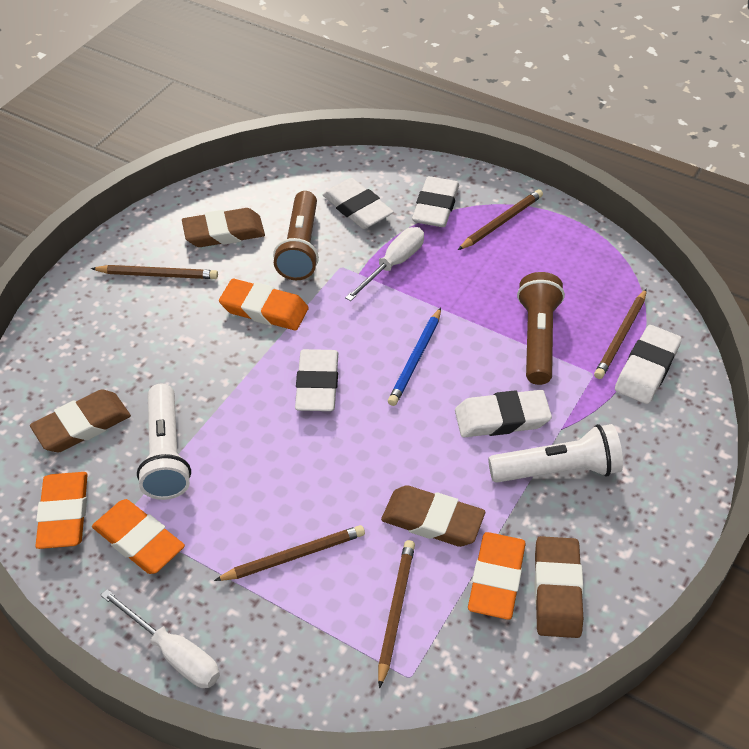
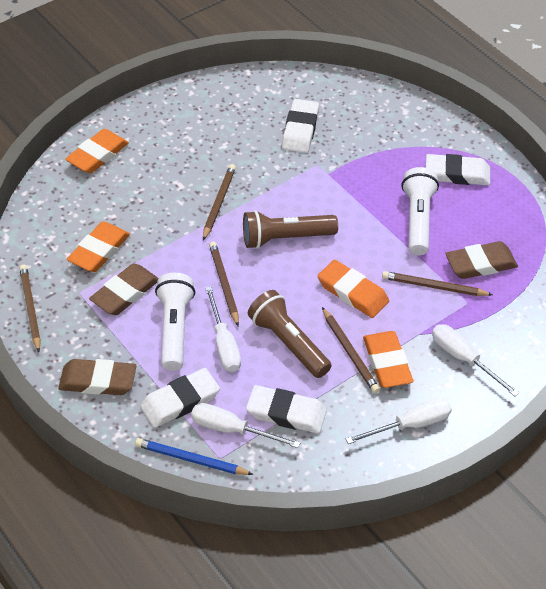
brown eraser: 4 -> 3
white eraser: 5 -> 4
white screwdriver: 2 -> 4

